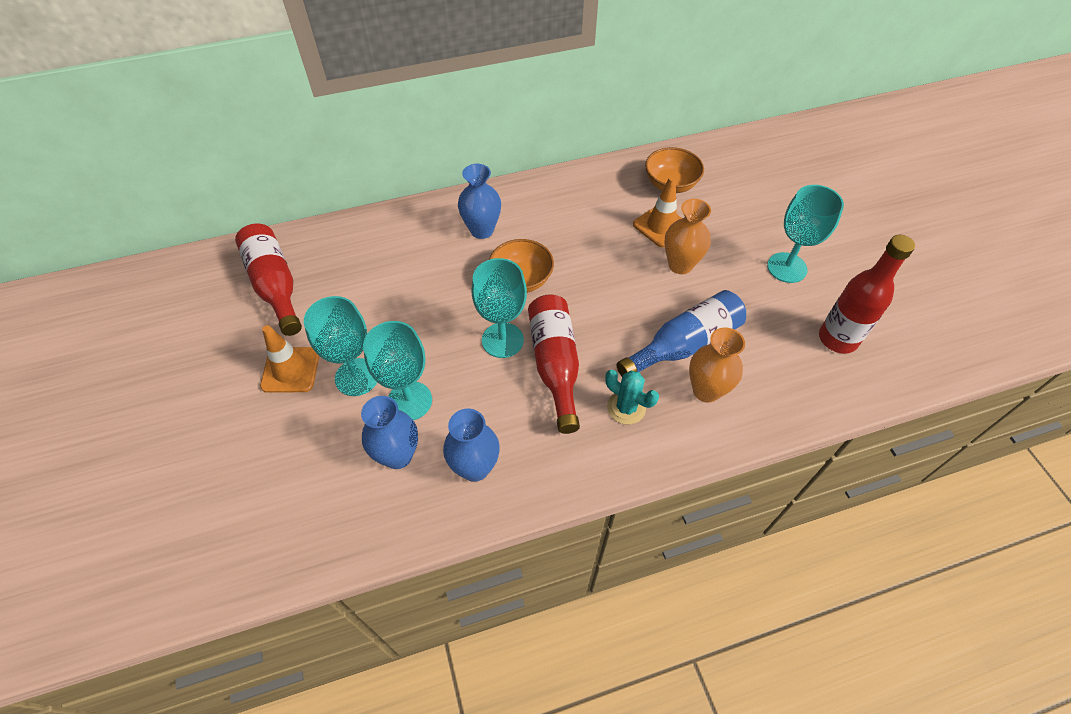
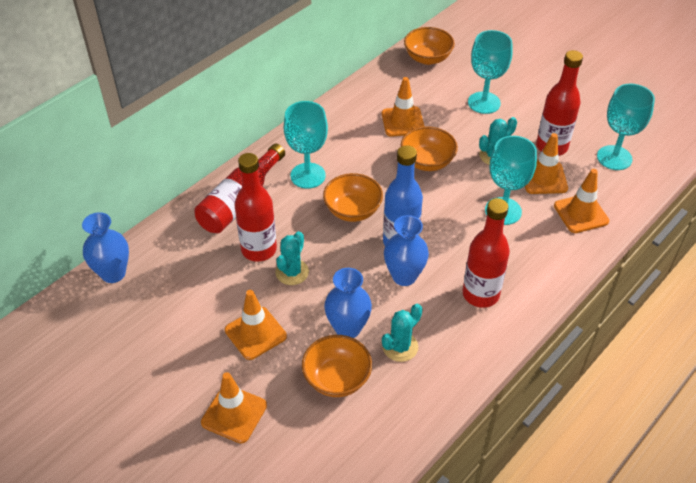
orange bowl: 2 -> 4
orange traffic cone: 2 -> 5
orange vase: 2 -> 0
red bottle: 3 -> 4
turquoise cactus: 1 -> 3

